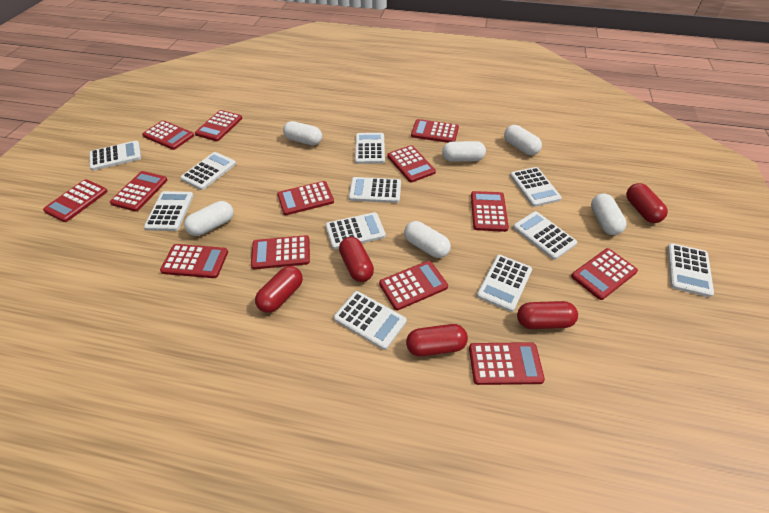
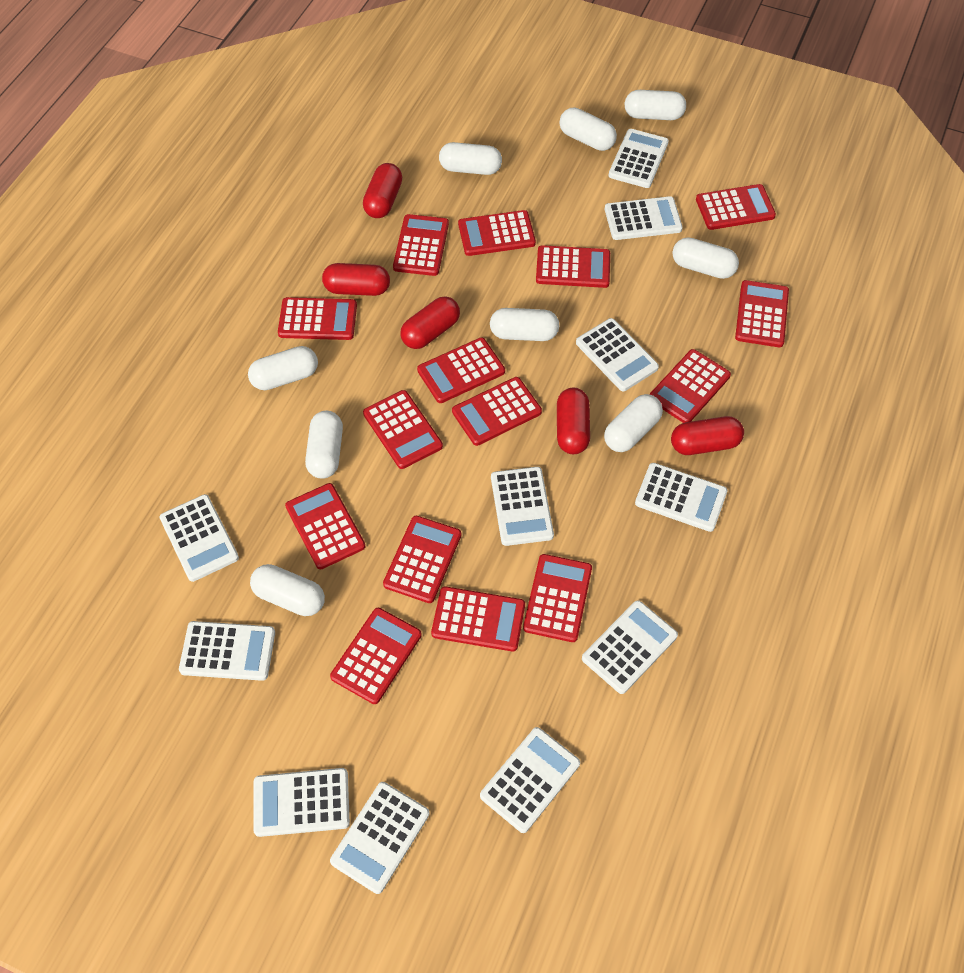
red calculator: 13 -> 15
white capsule: 6 -> 9

